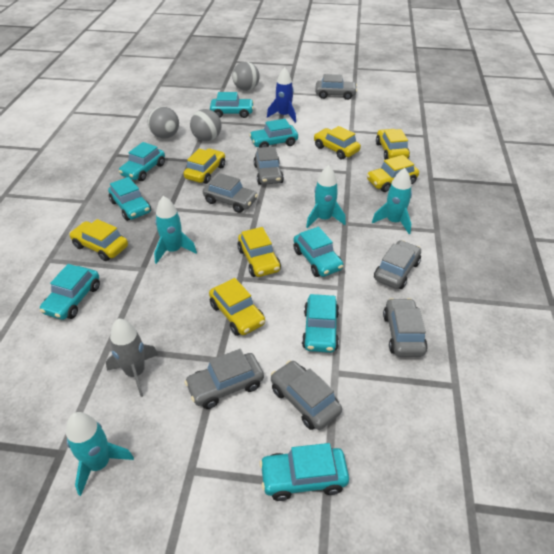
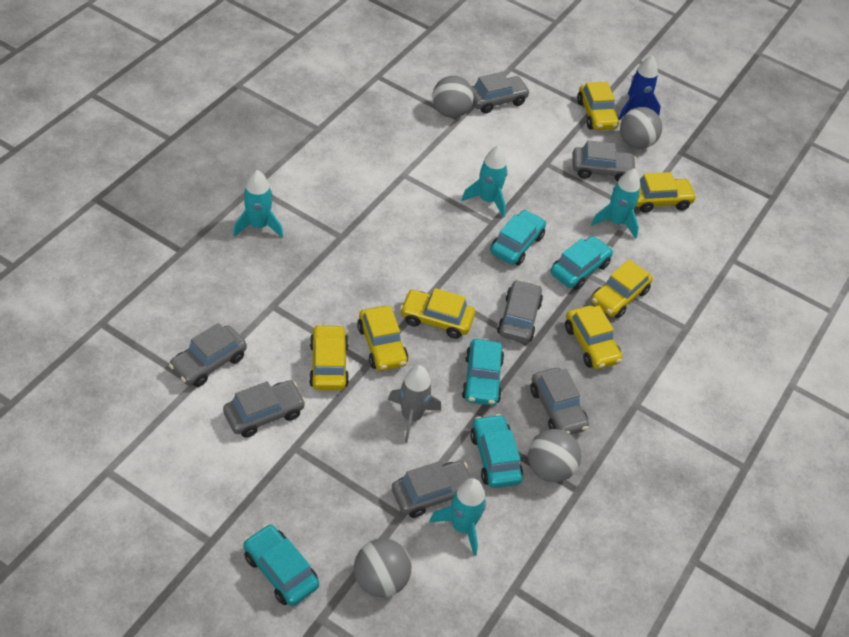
grey ball: 3 -> 4
turquoise car: 8 -> 5

